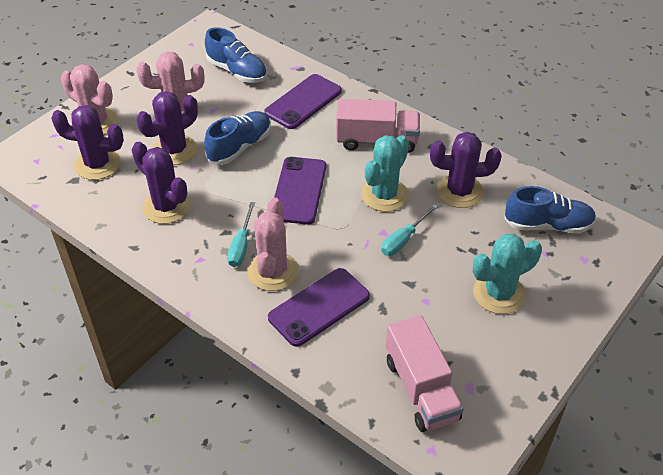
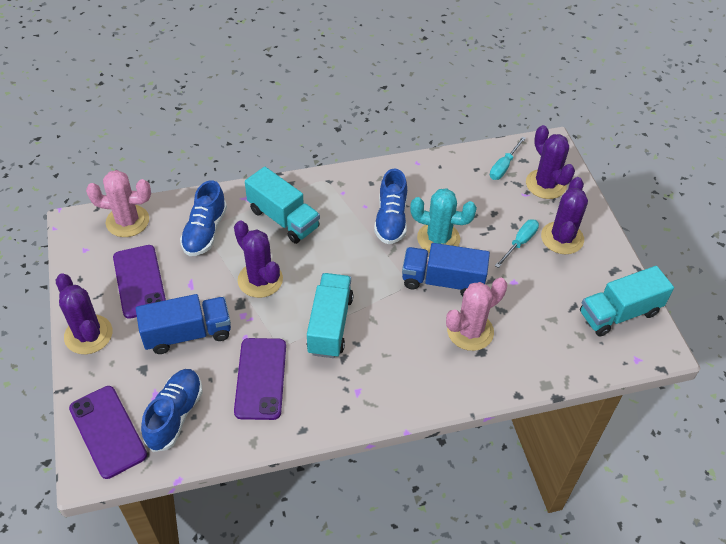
blue truck: 0 -> 2
pink cactus: 3 -> 2
pink truck: 2 -> 0
turquoise cactus: 2 -> 1
turquoise truck: 0 -> 3

